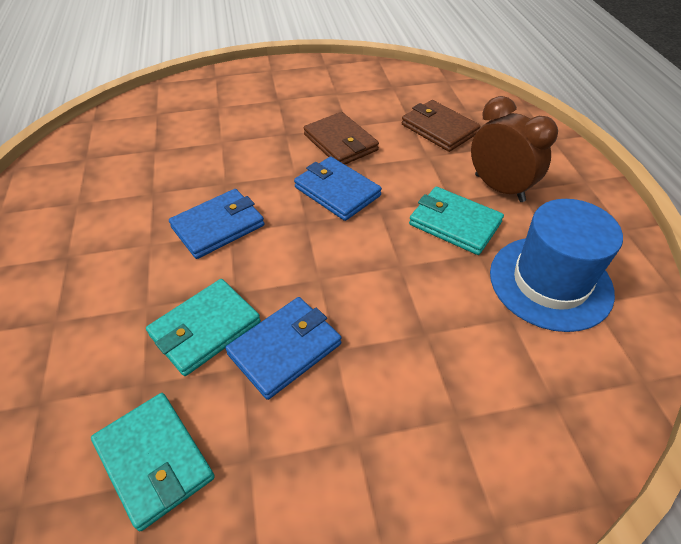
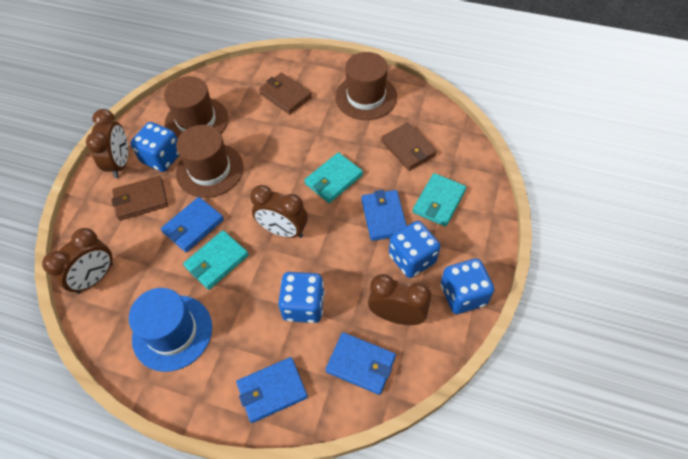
blue dice: 0 -> 4
blue wallet: 3 -> 4
brown clock: 1 -> 4
brown hat: 0 -> 3
brown wallet: 2 -> 3

